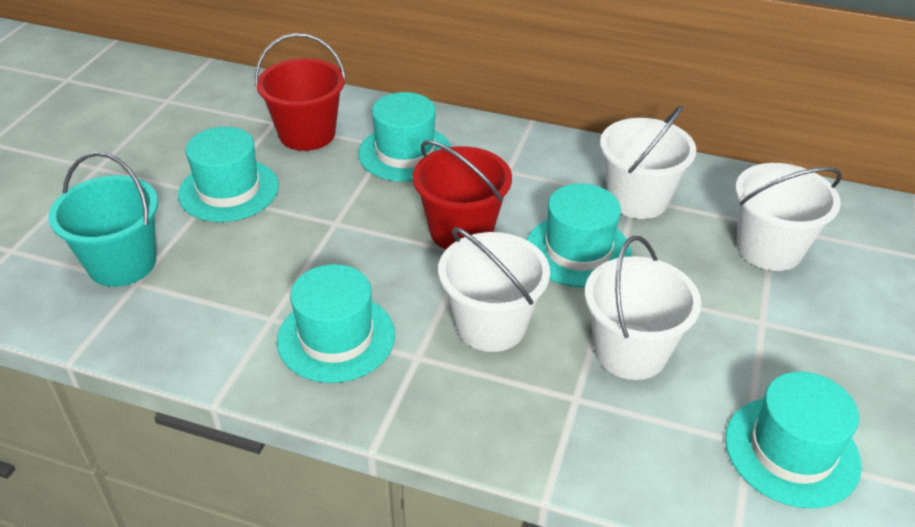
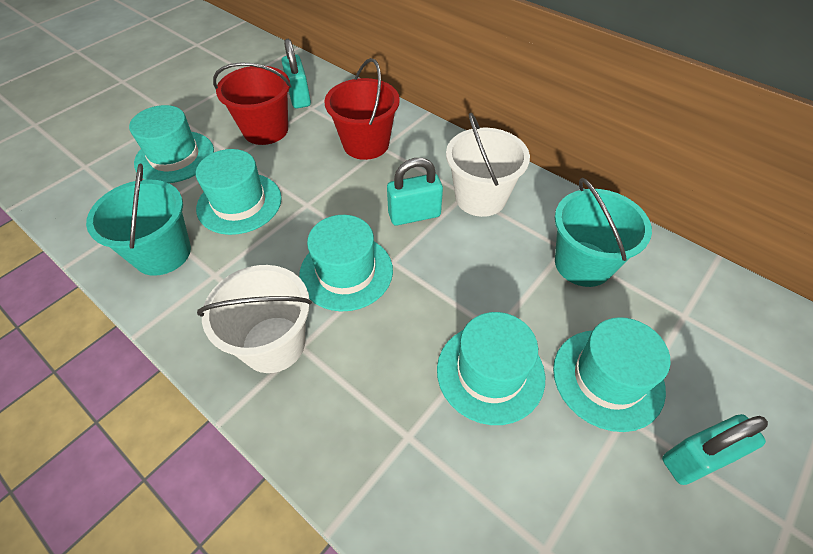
turquoise bucket: 1 -> 2
turquoise padlock: 0 -> 3
white bucket: 4 -> 2

